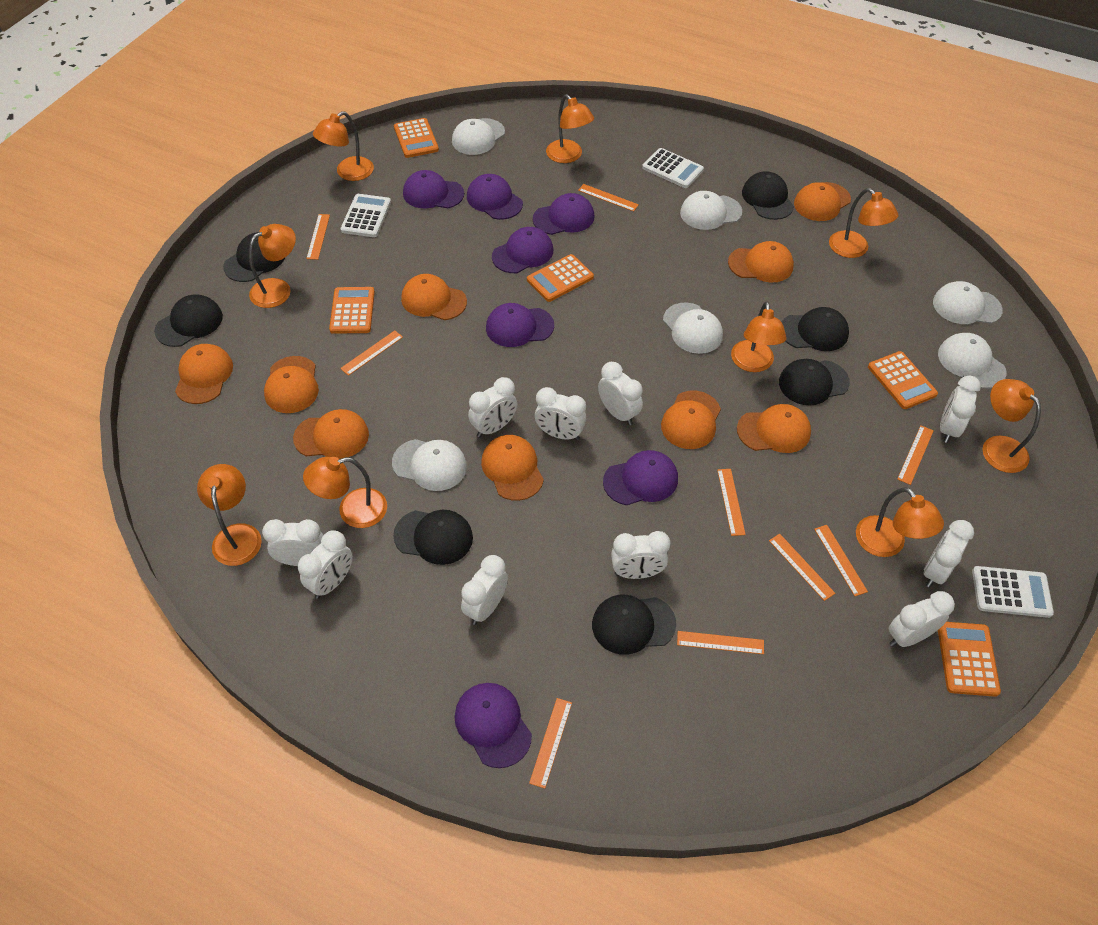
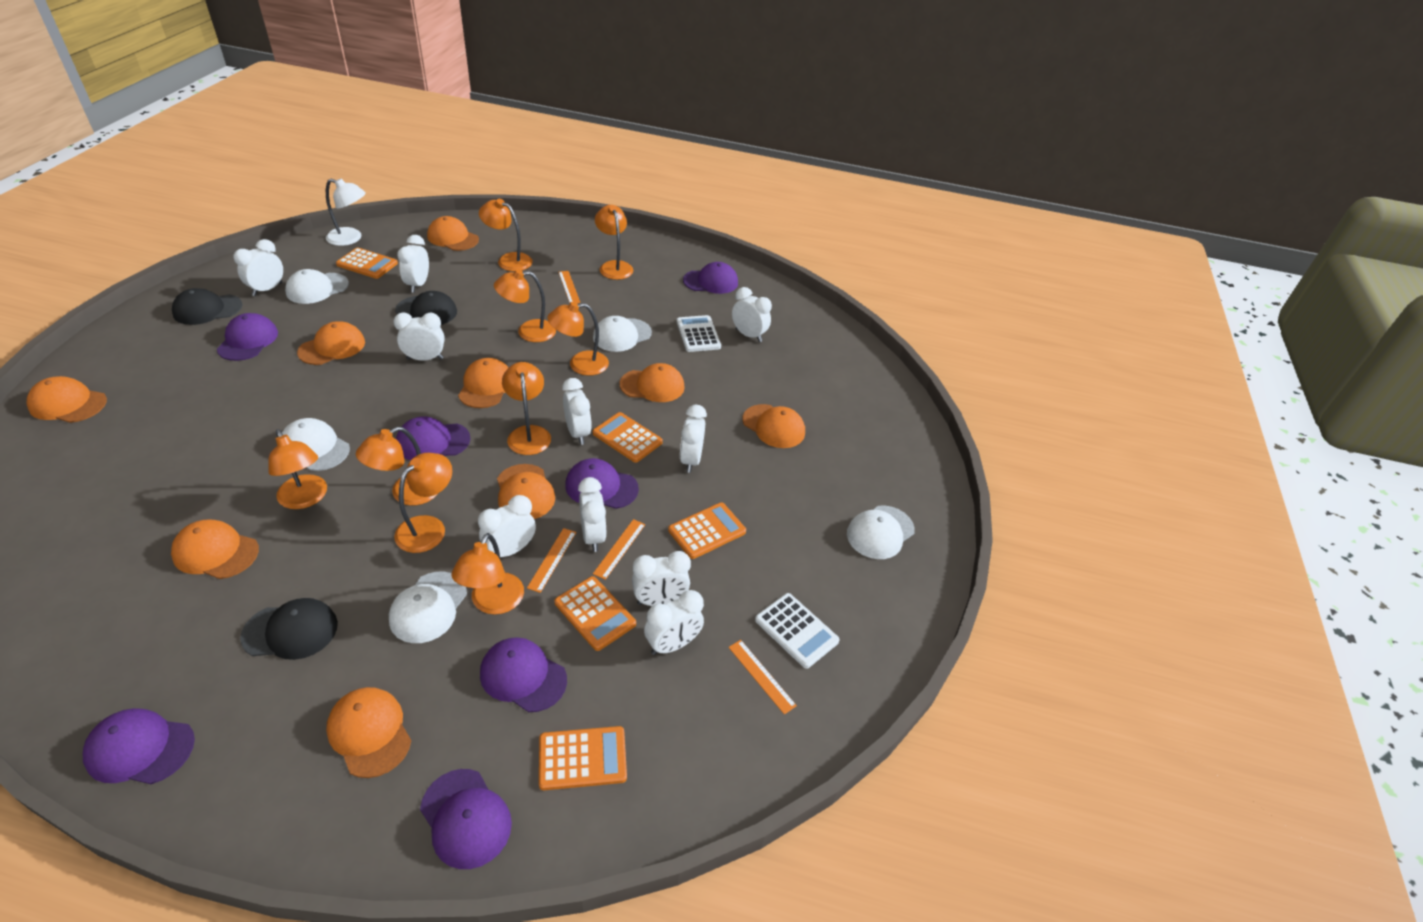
black cap: 7 -> 3
orange ruler: 9 -> 4
white calculator: 3 -> 2
white cap: 6 -> 5
white lamp: 0 -> 1

